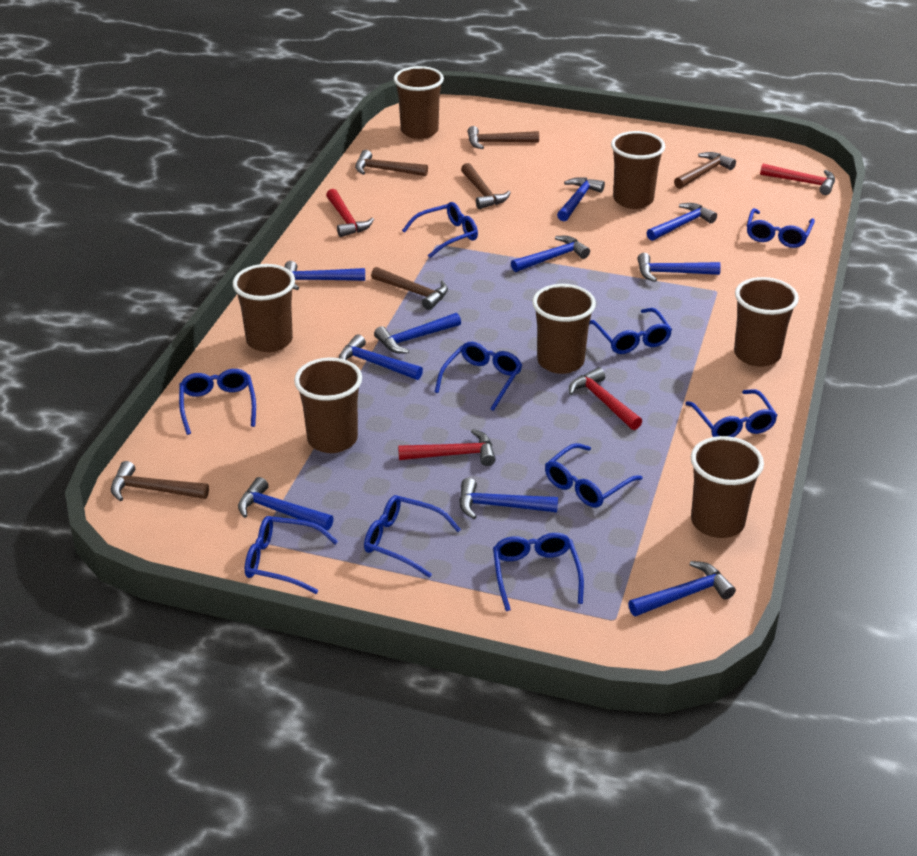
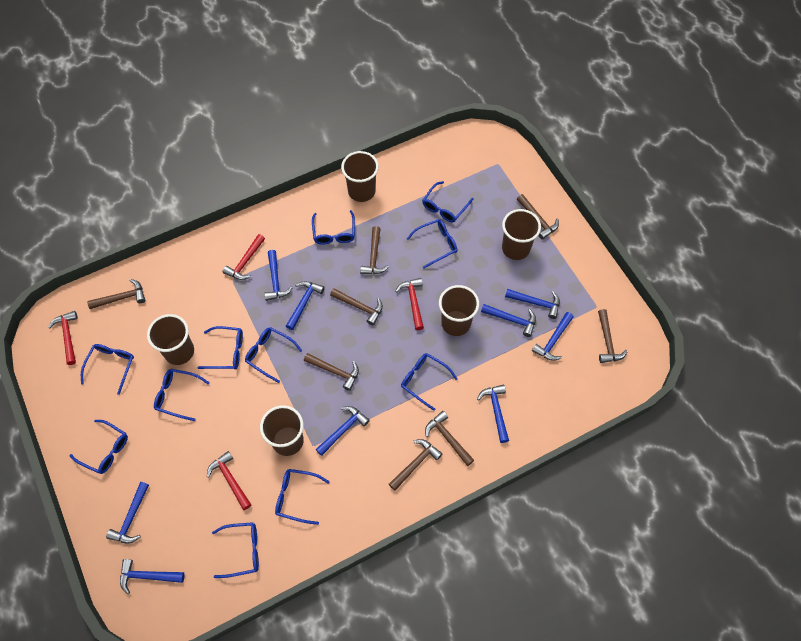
blue glasses: 10 -> 11
blue hammer: 10 -> 9
brown cup: 7 -> 5
brown hammer: 6 -> 8

